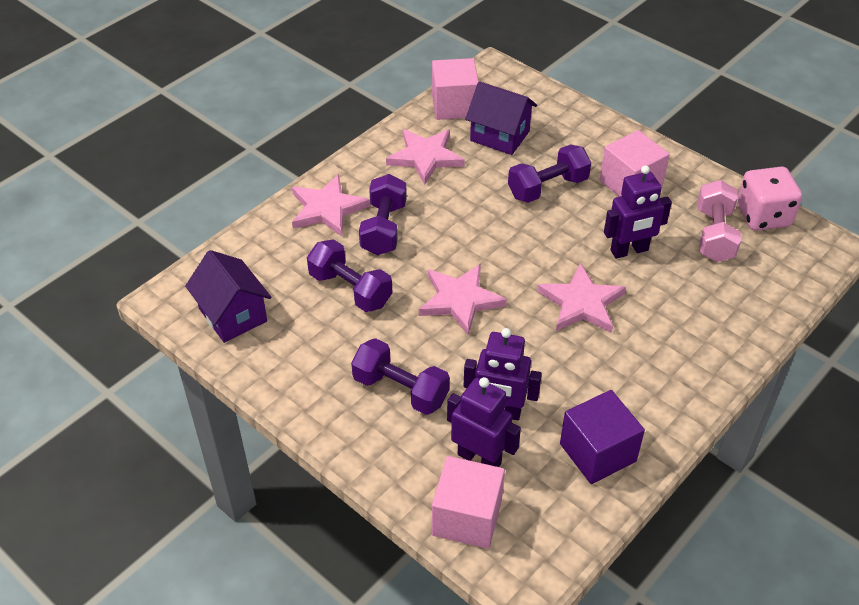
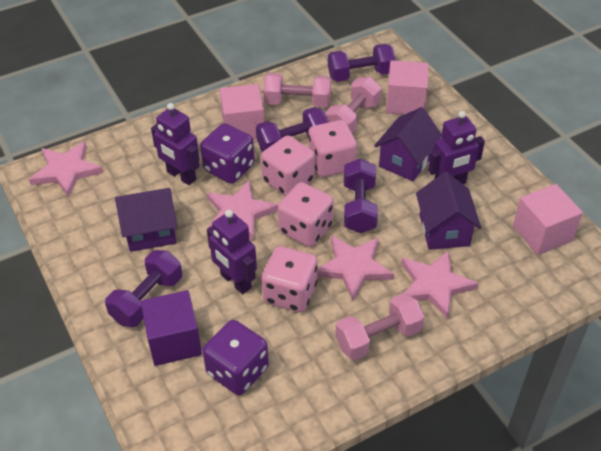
pink dice: 1 -> 4
pink dumbbell: 1 -> 3
purple dice: 0 -> 2
purple house: 2 -> 3

